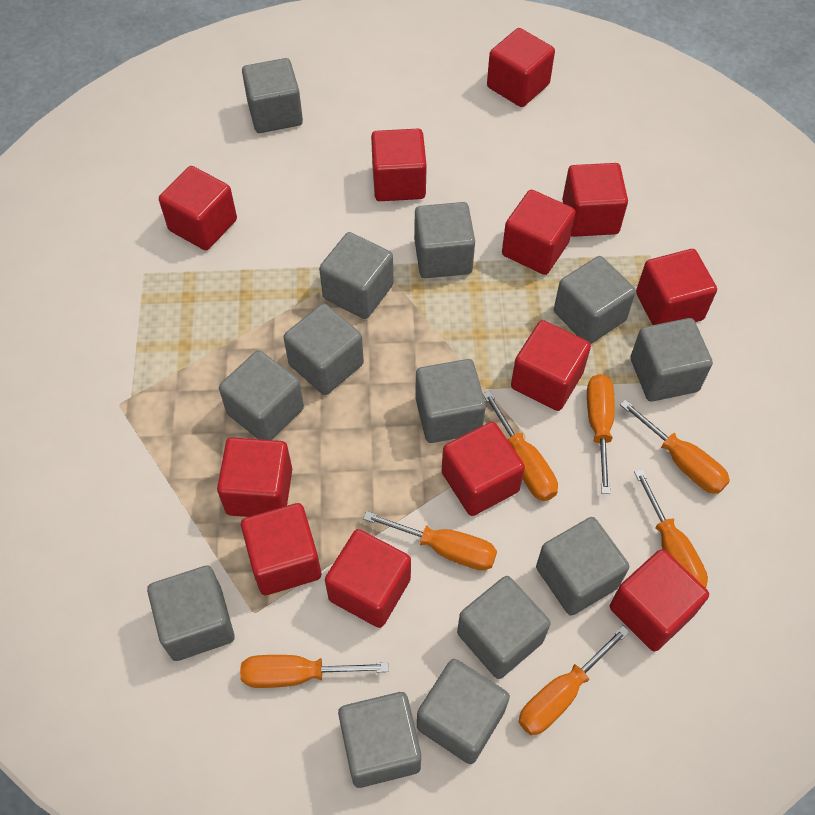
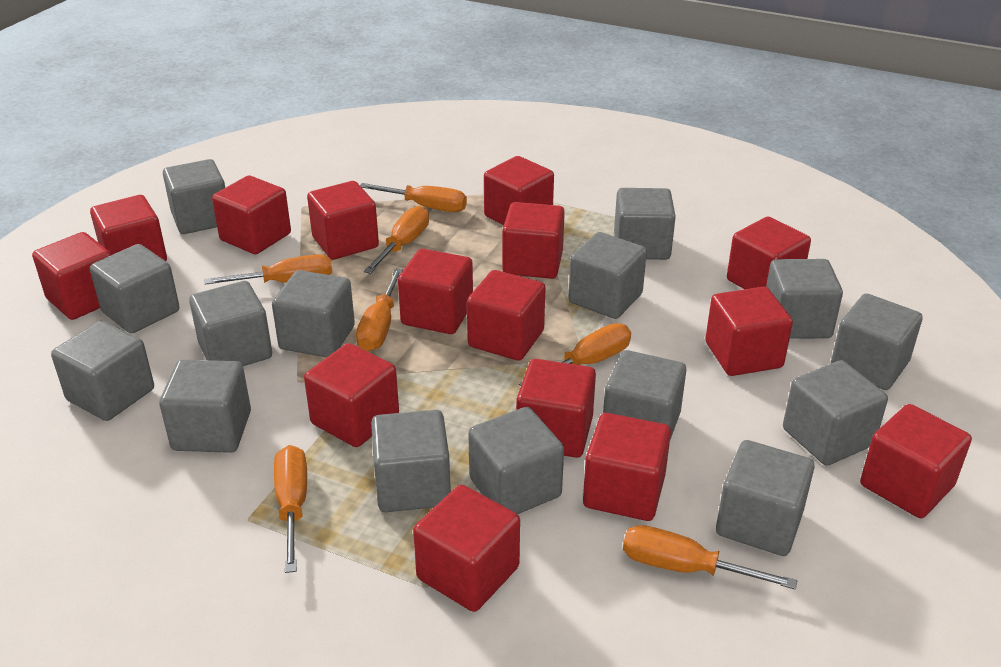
grey cube: 13 -> 15
red cube: 12 -> 15

